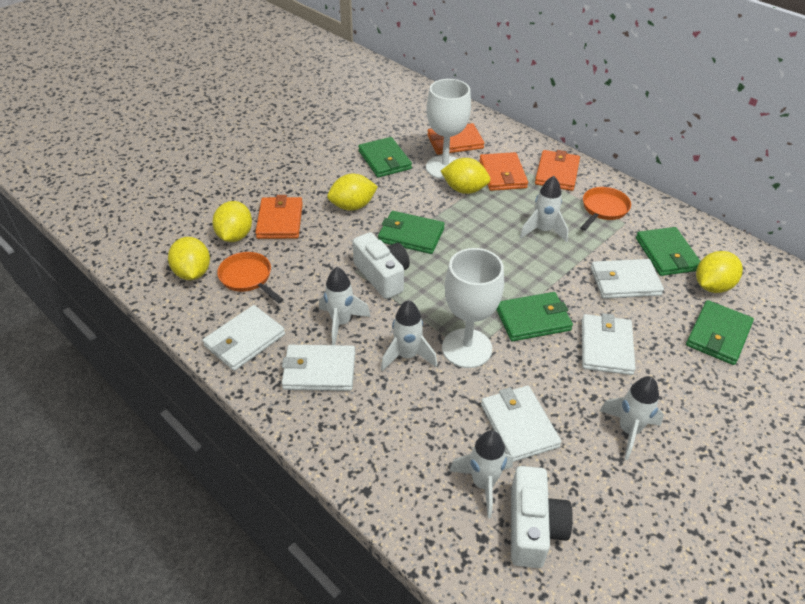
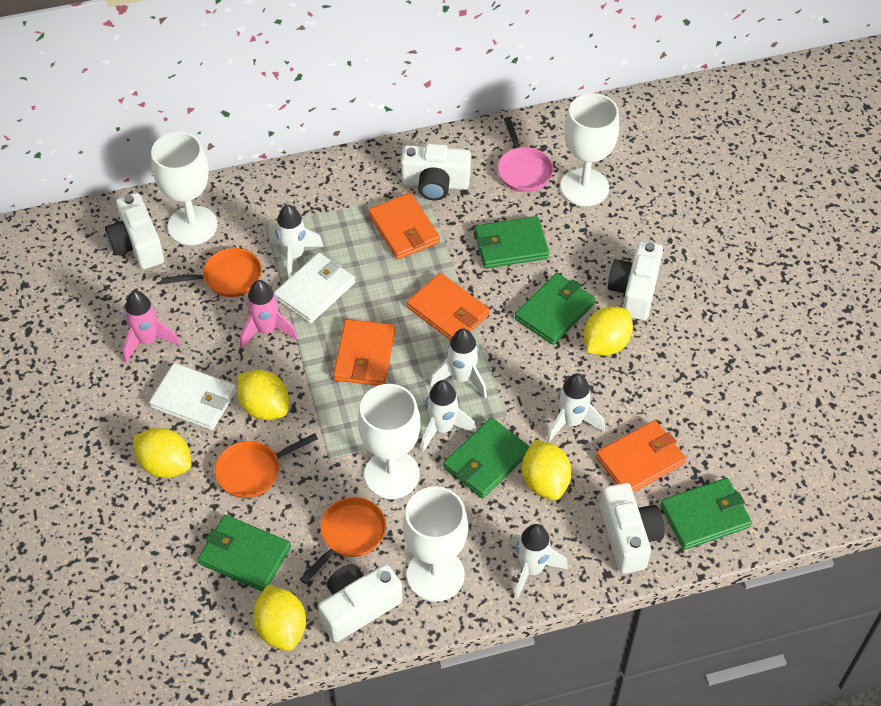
orange pan: 2 -> 3
pink pan: 0 -> 1
pink rocket: 0 -> 2
white camera: 2 -> 5
white goblet: 2 -> 4
white wallet: 5 -> 2

